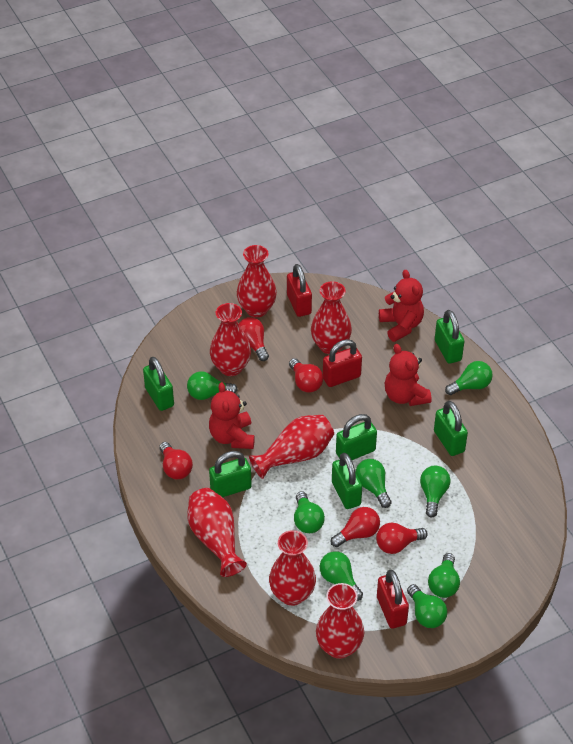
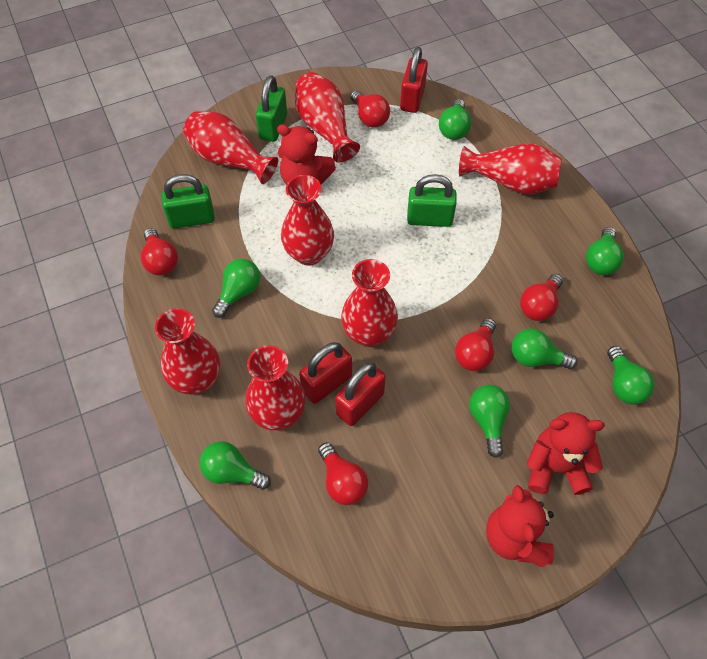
green light bulb: 8 -> 7
green padlock: 6 -> 3

